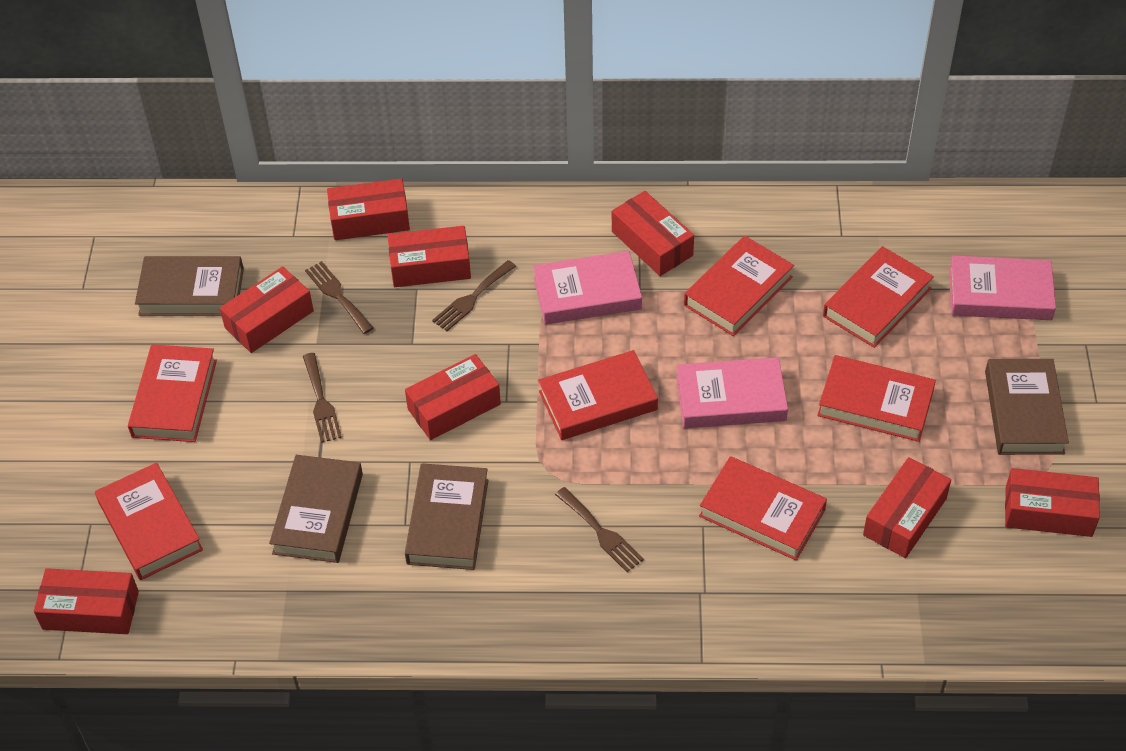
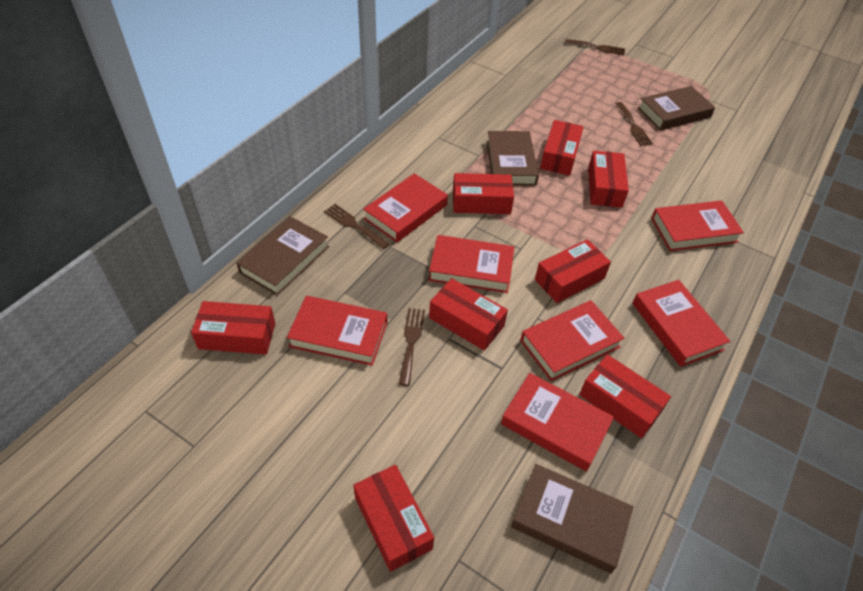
pink book: 3 -> 0

